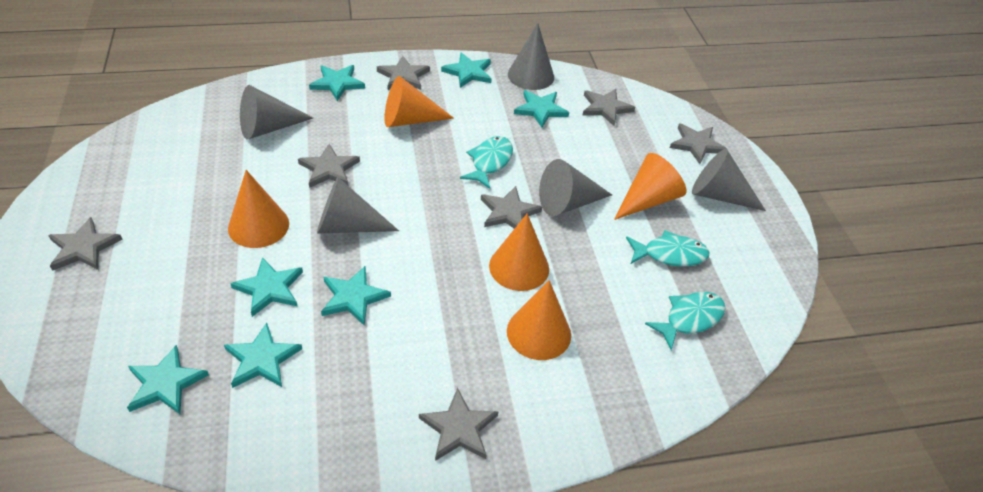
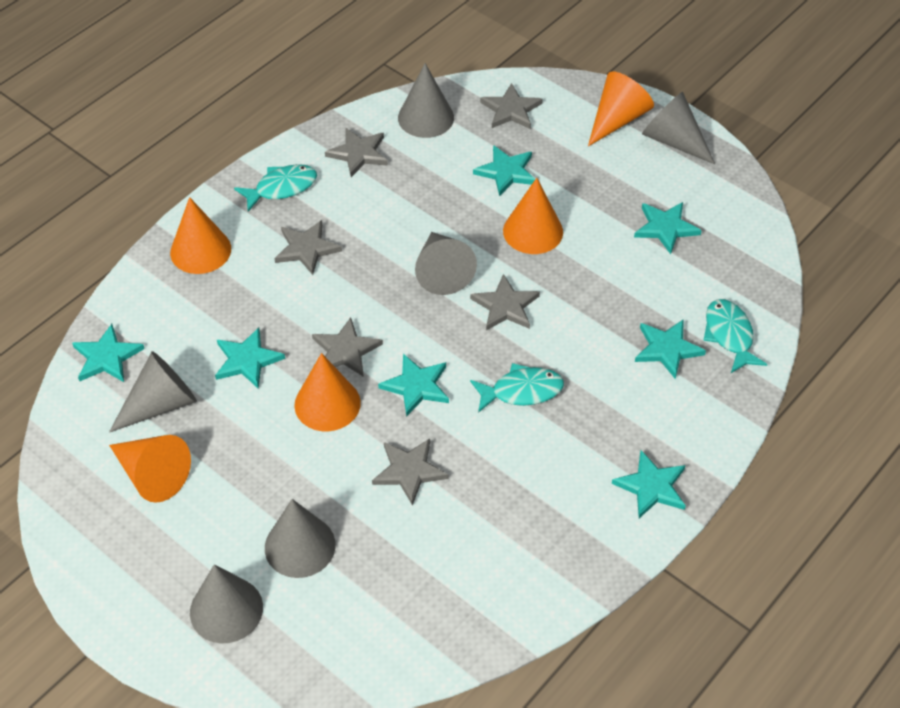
grey cone: 5 -> 6
grey star: 7 -> 6

